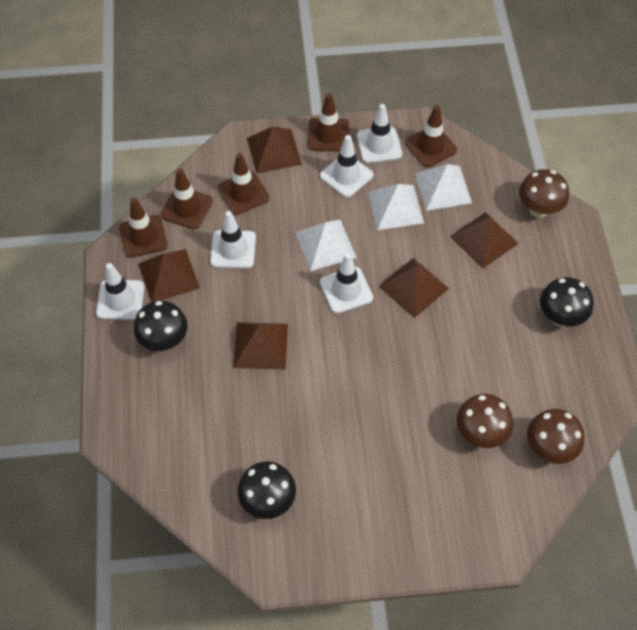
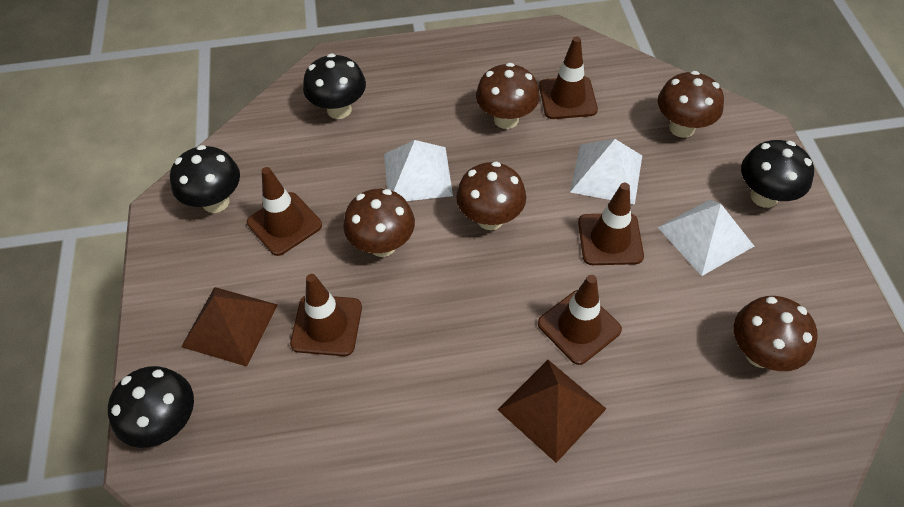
black mushroom: 3 -> 4
brown mushroom: 3 -> 5
brown pyramid: 5 -> 2
white traffic cone: 5 -> 0

